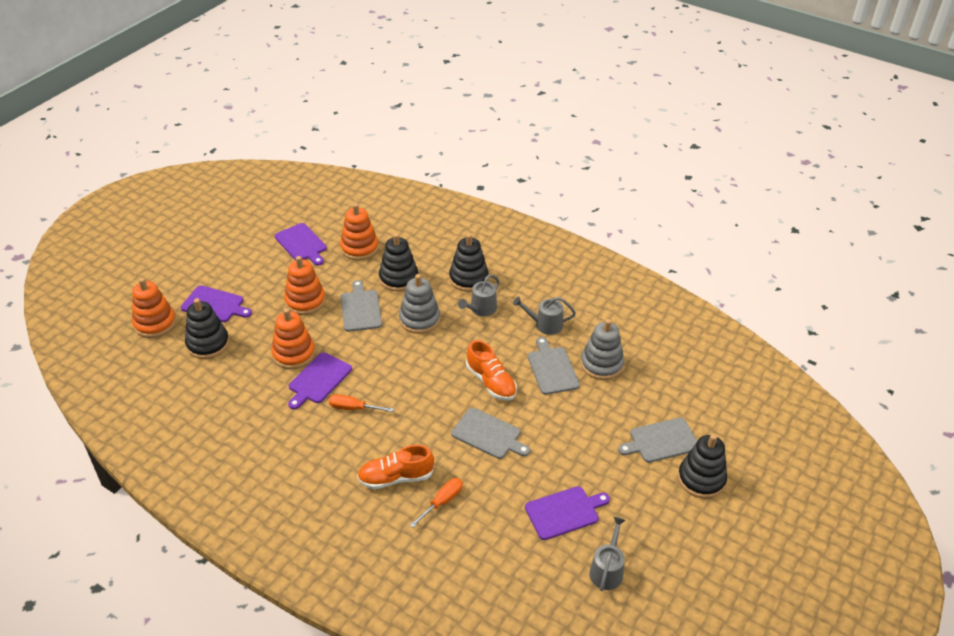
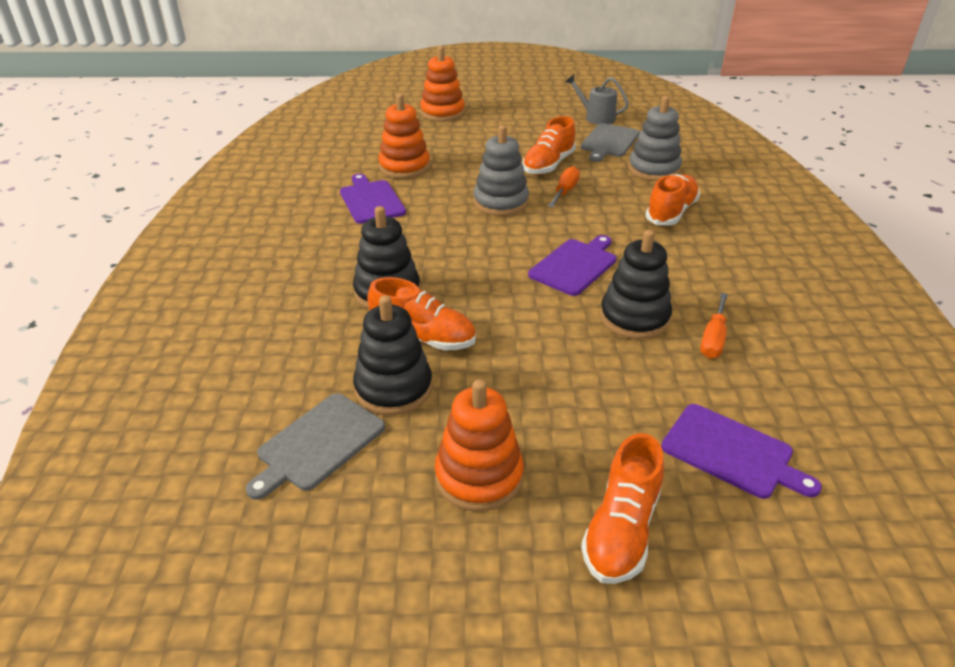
black stacking toy: 4 -> 3
grey cutting board: 4 -> 2
grey watering can: 3 -> 1
orange shoe: 2 -> 4
orange stacking toy: 4 -> 3
purple cutting board: 4 -> 3

